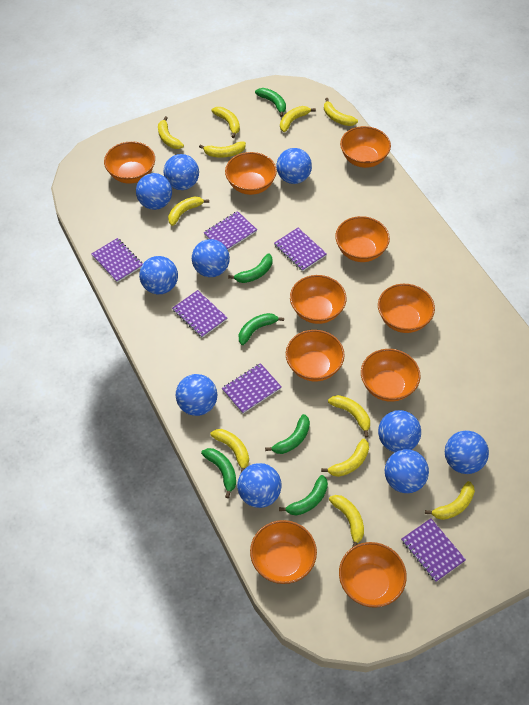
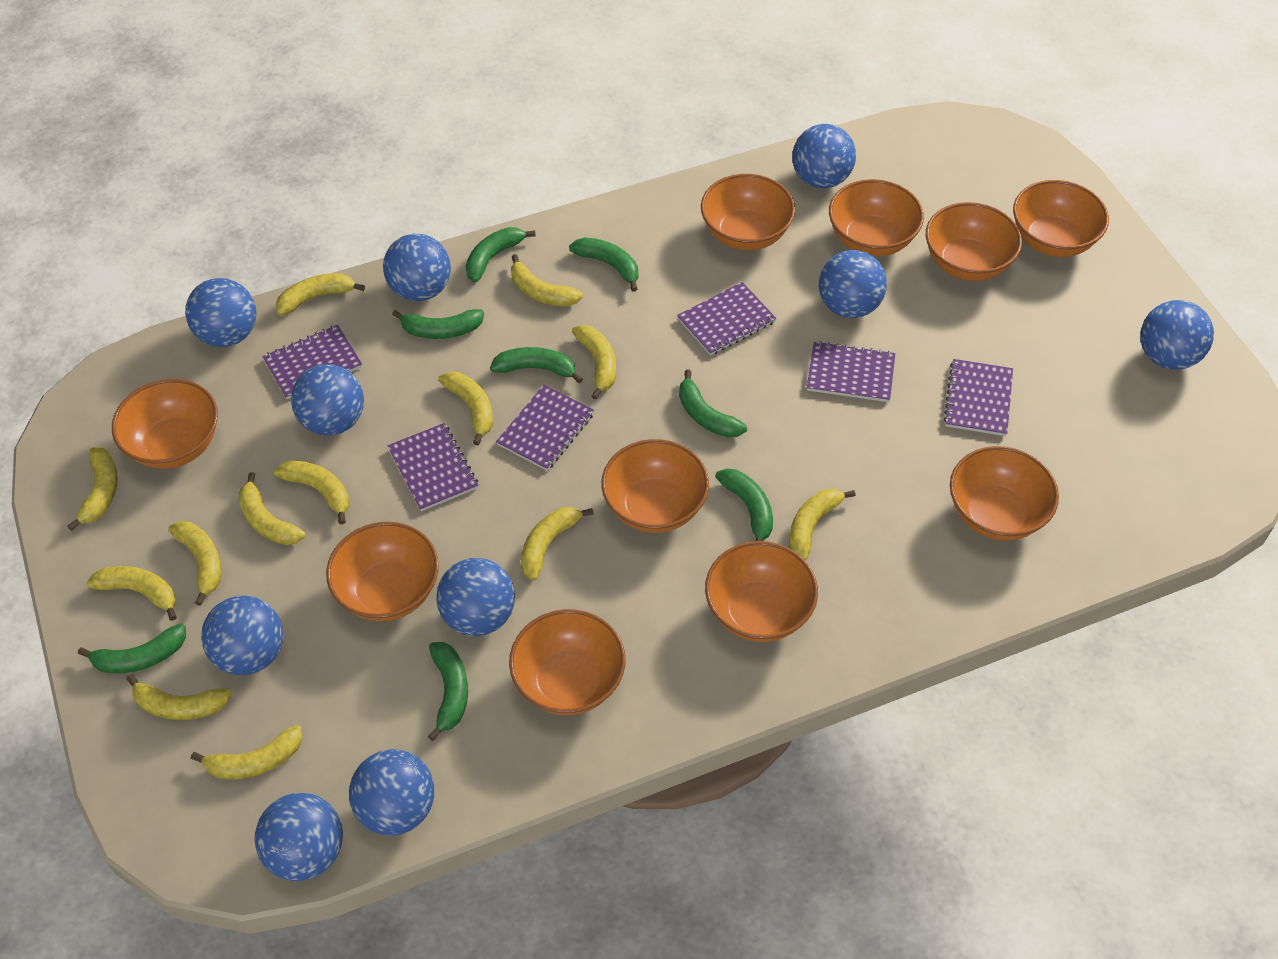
green banana: 6 -> 8
yellow banana: 11 -> 13

